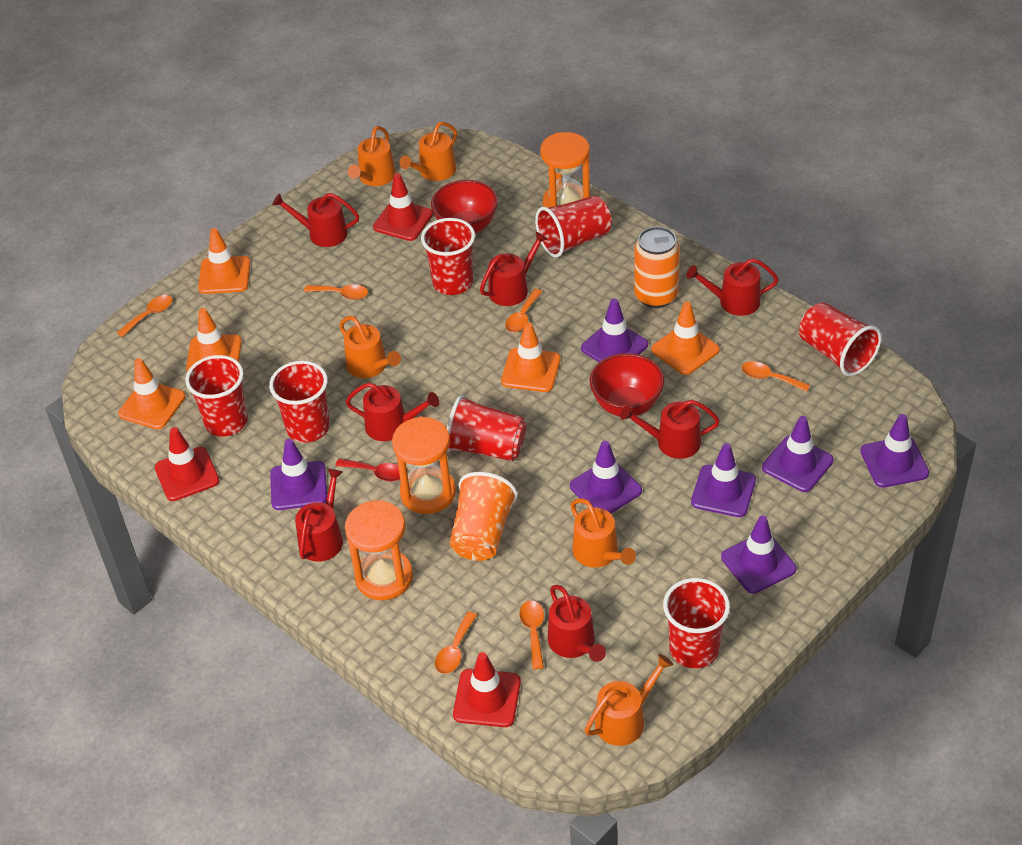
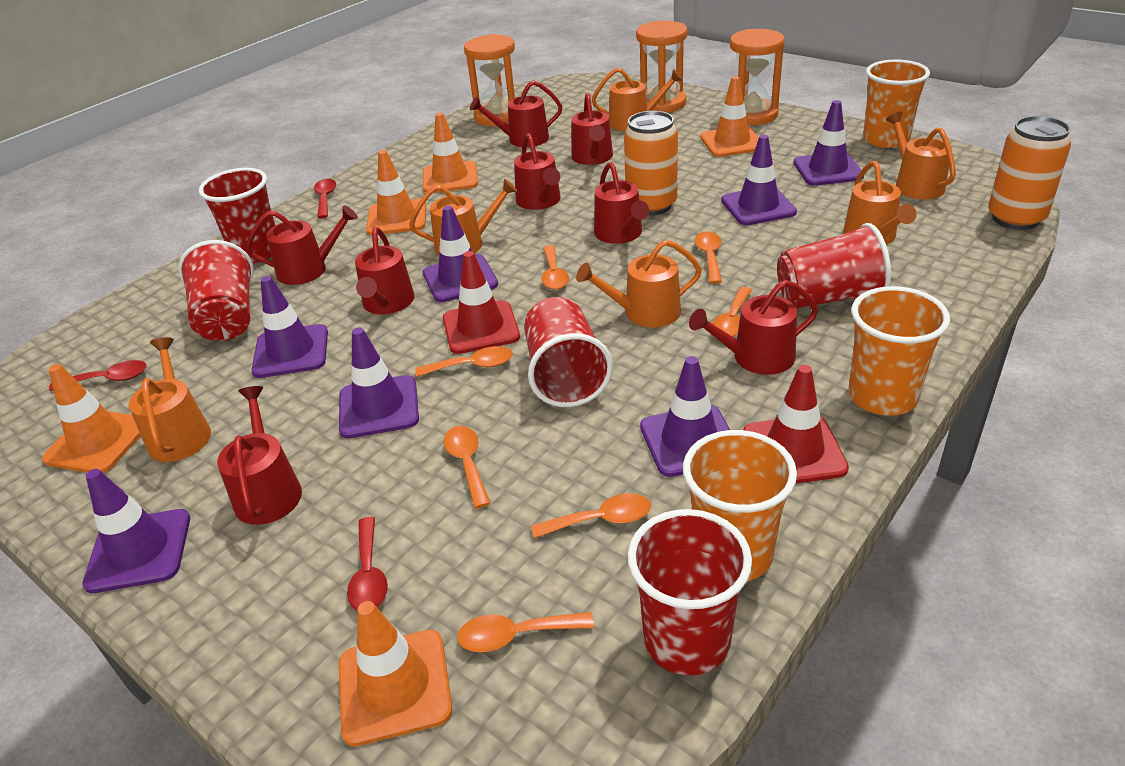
orange can: 1 -> 2
orange cup: 1 -> 3
orange spoon: 6 -> 7
orange watering can: 5 -> 6
red bowl: 2 -> 0
red cup: 7 -> 5
red spoon: 1 -> 3
red traffic cone: 3 -> 2
red watering can: 7 -> 8

